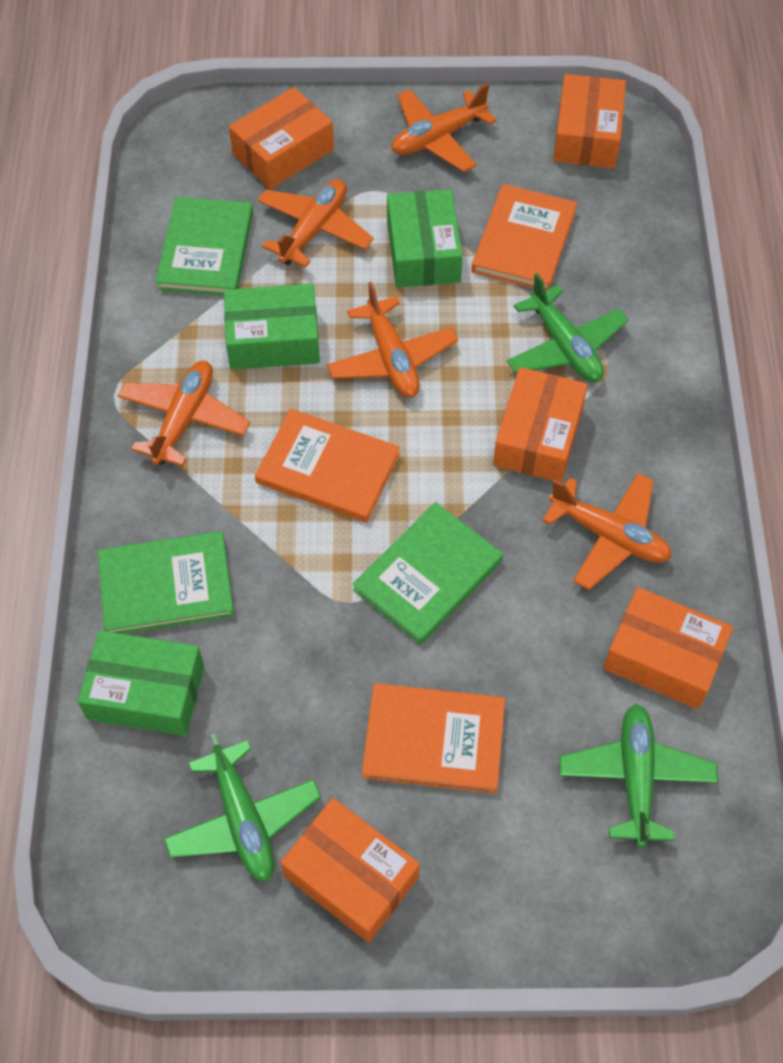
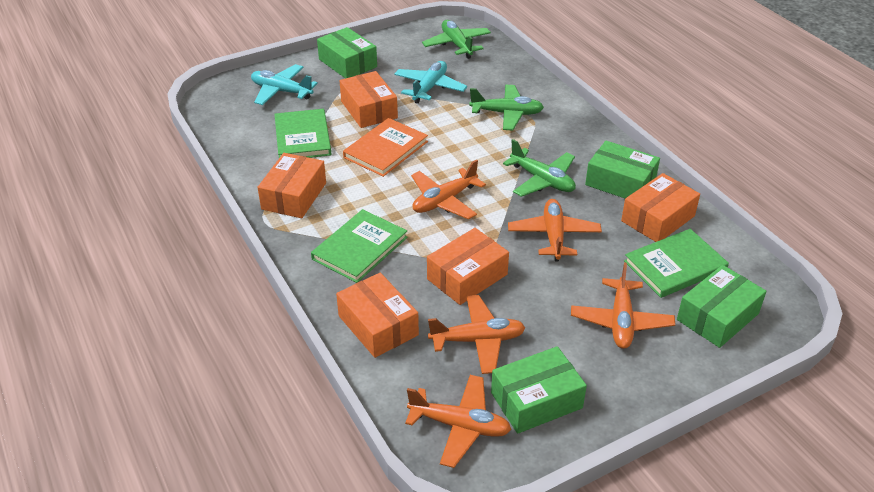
green box: 3 -> 4
orange book: 3 -> 1
turquoise plane: 0 -> 2

